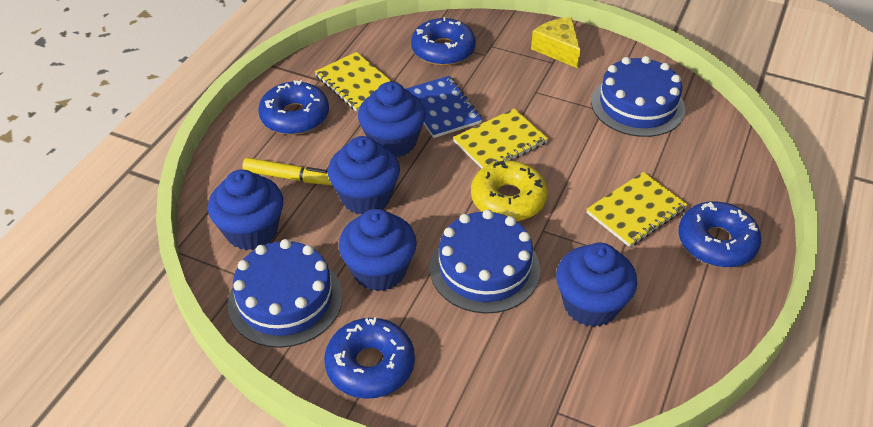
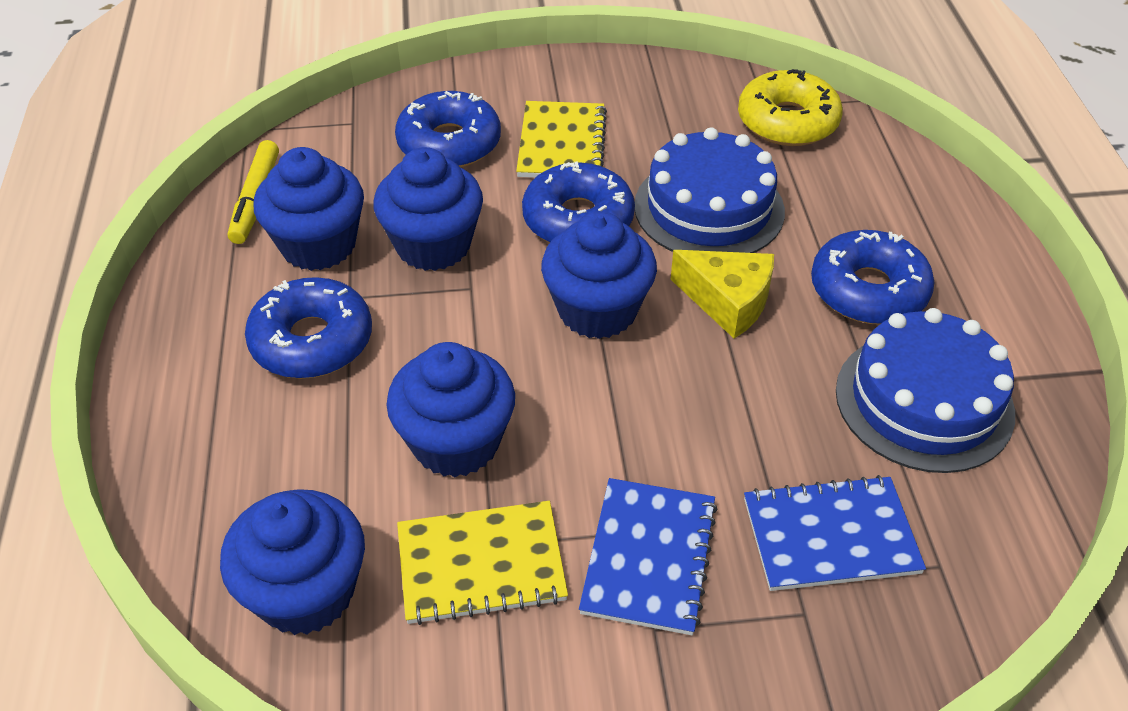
blue cake: 3 -> 2
blue notebook: 1 -> 2
yellow notebook: 3 -> 2

